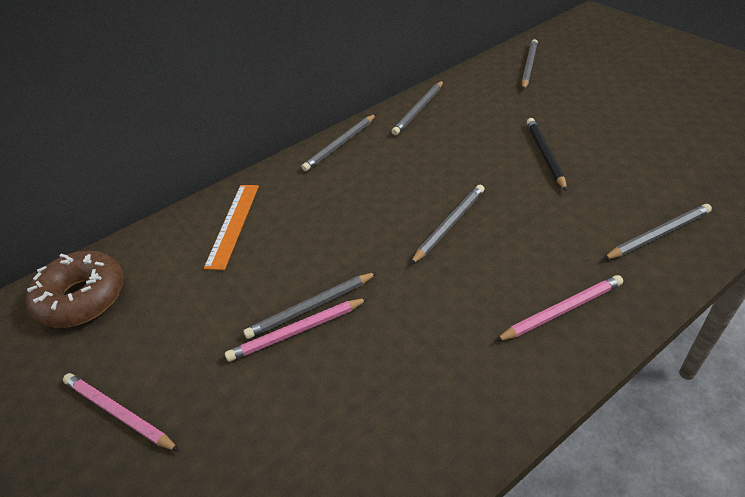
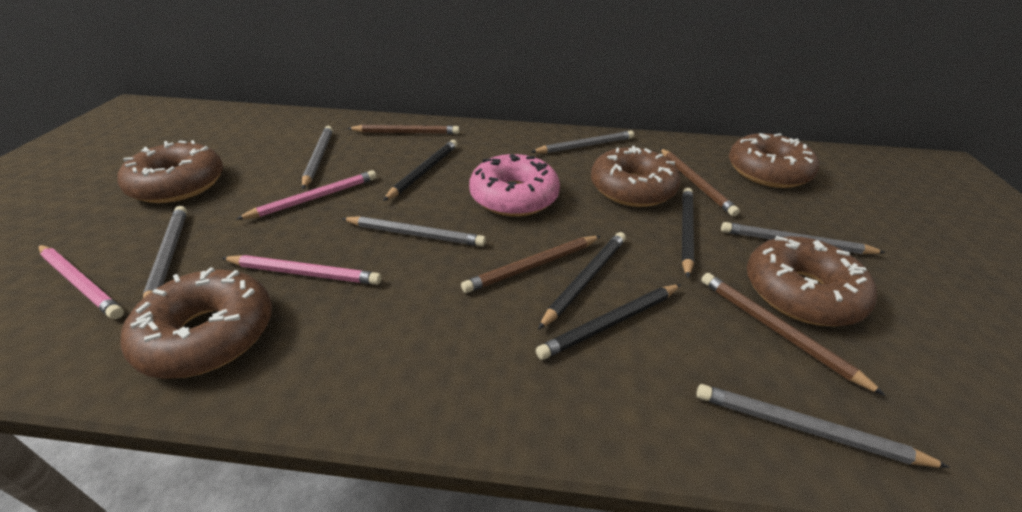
black pencil: 1 -> 4
brown donut: 1 -> 5
brown pencil: 0 -> 4
orange ruler: 1 -> 0
pink donut: 0 -> 1

